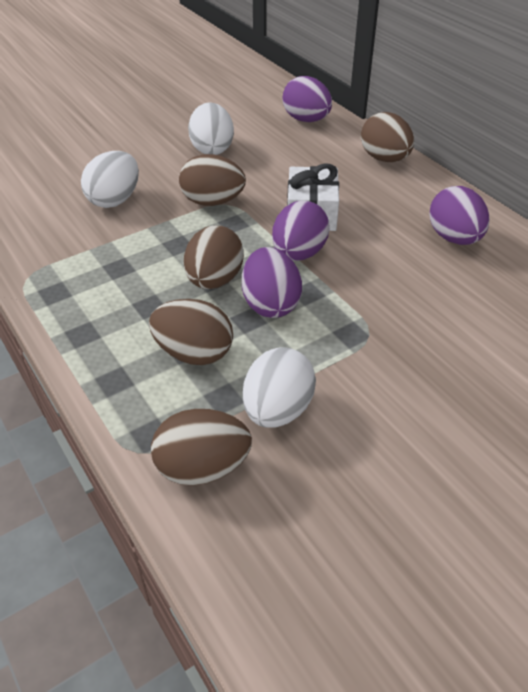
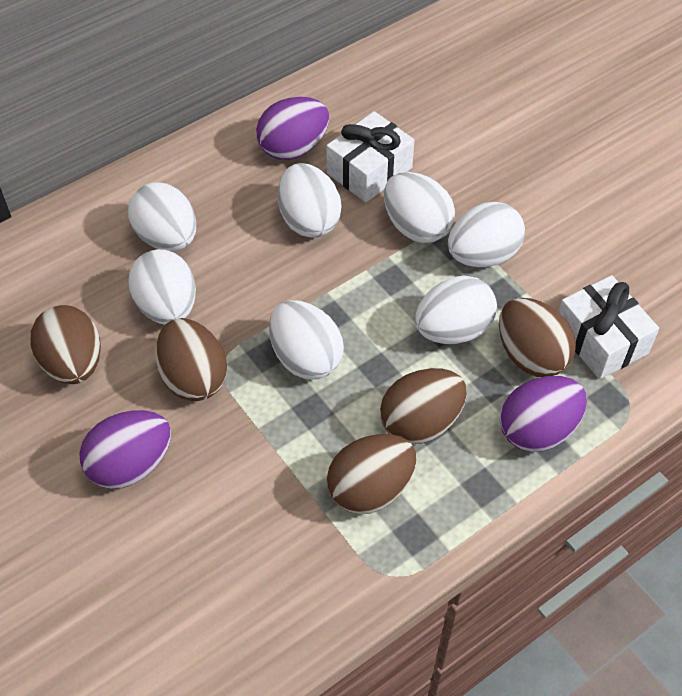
purple egg: 4 -> 3
white egg: 3 -> 7
white gift: 1 -> 2

